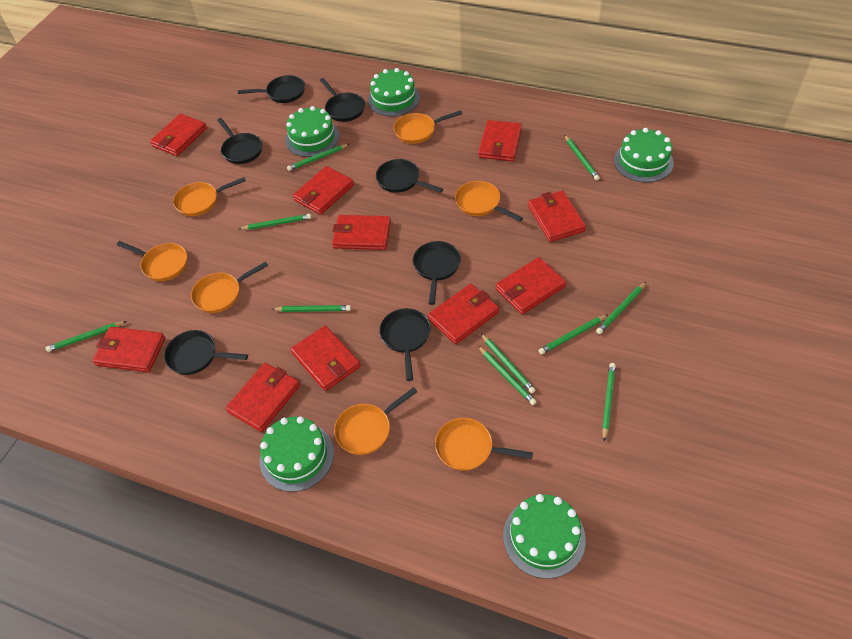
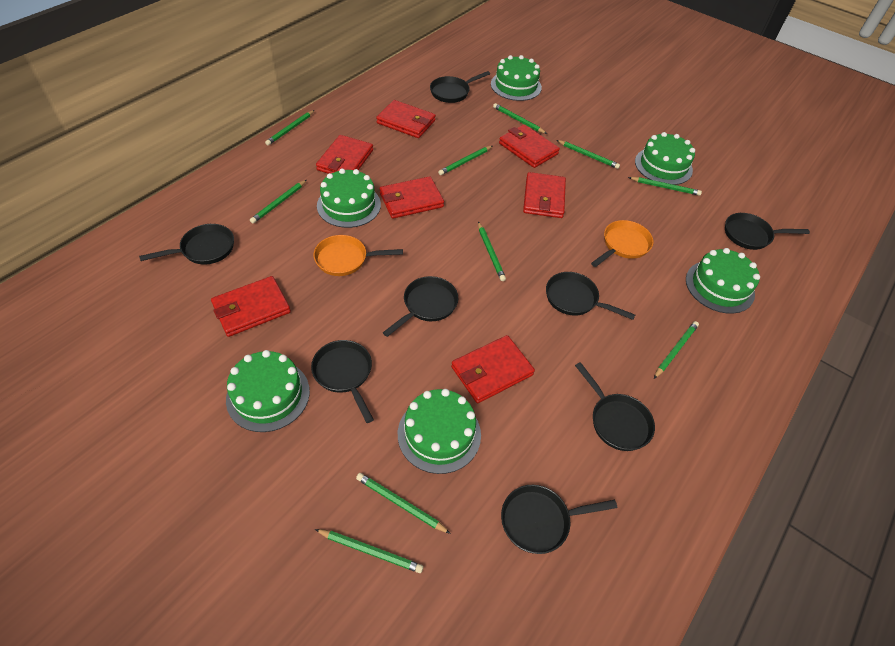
black pan: 7 -> 8
green cake: 5 -> 6
orange pan: 7 -> 2
red wallet: 10 -> 7

